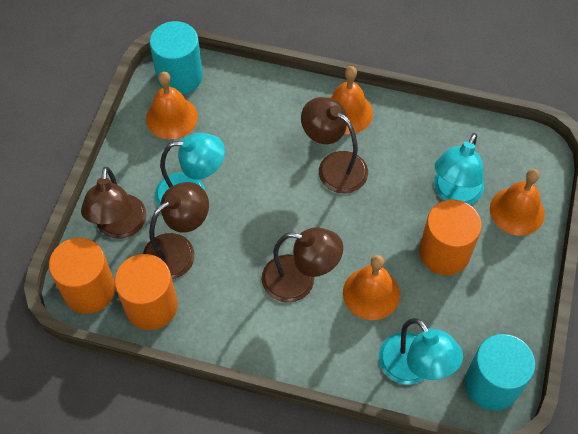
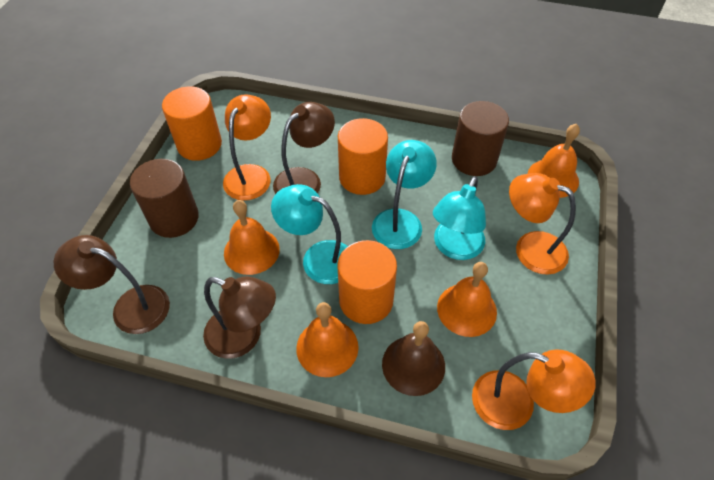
brown bell: 0 -> 1
brown cylinder: 0 -> 2
brown lamp: 4 -> 3
orange lamp: 0 -> 3
turquoise cylinder: 2 -> 0

